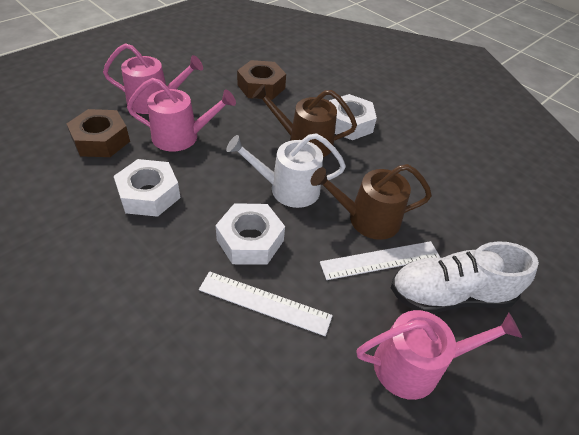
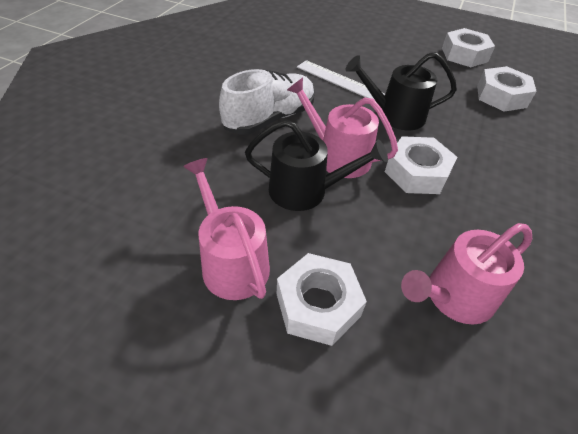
black watering can: 0 -> 2
brown nut: 2 -> 0
brown watering can: 2 -> 0
white nut: 3 -> 4
white ruler: 2 -> 1
white watering can: 1 -> 0

